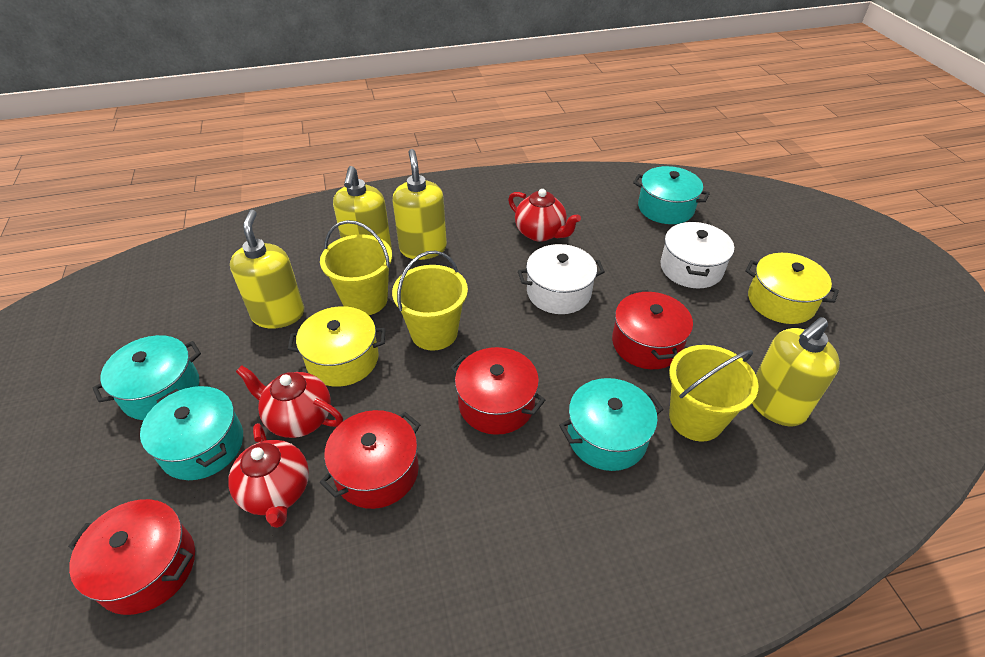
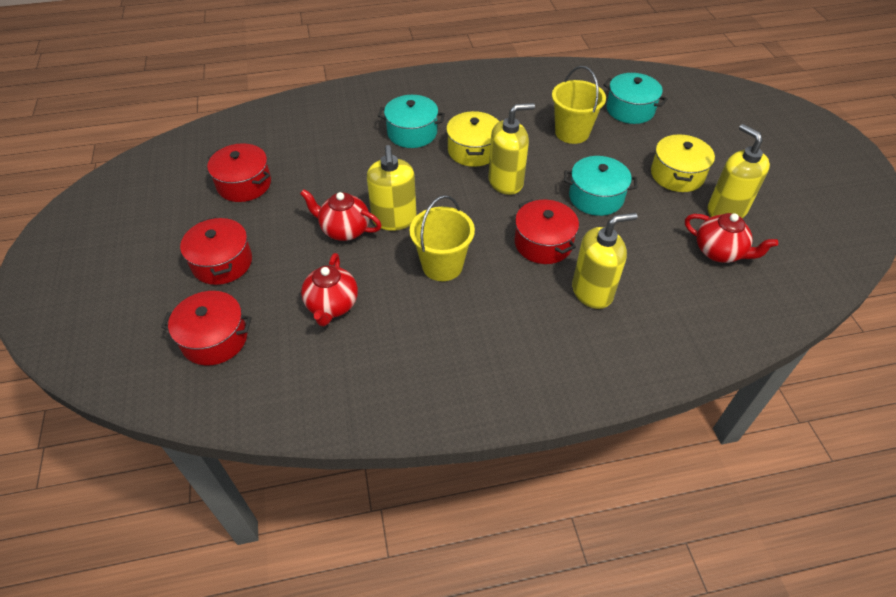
turquoise pot: 4 -> 3
white pot: 2 -> 0
yellow bucket: 3 -> 2

